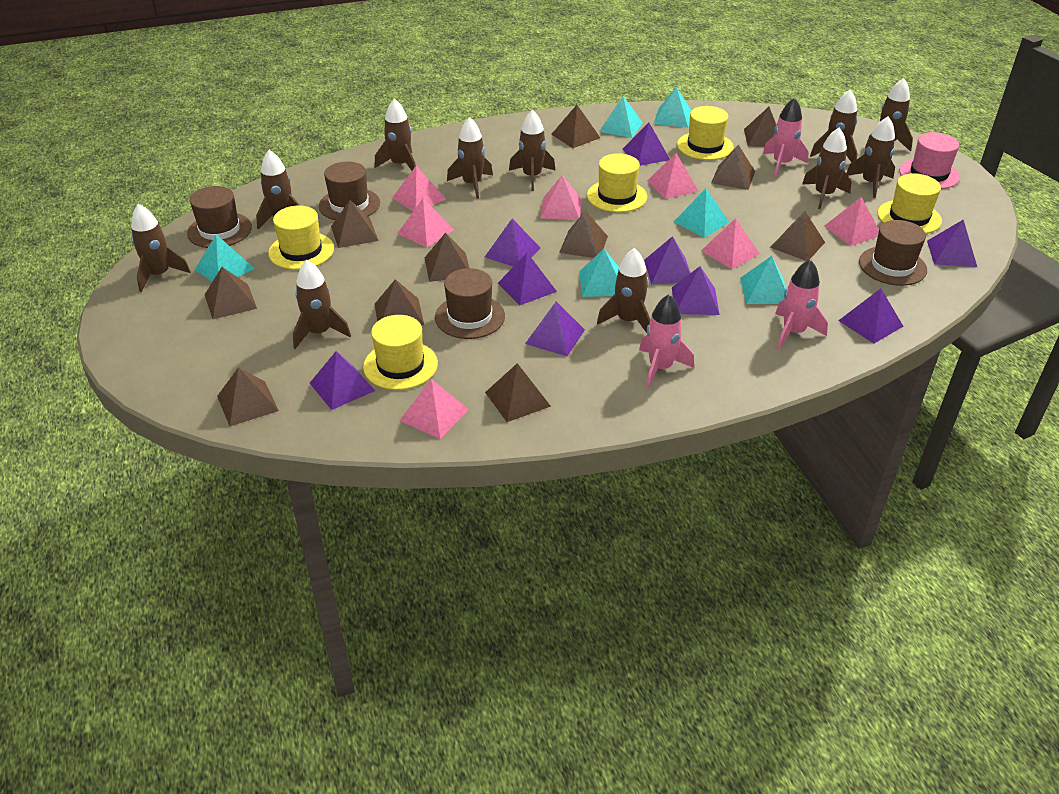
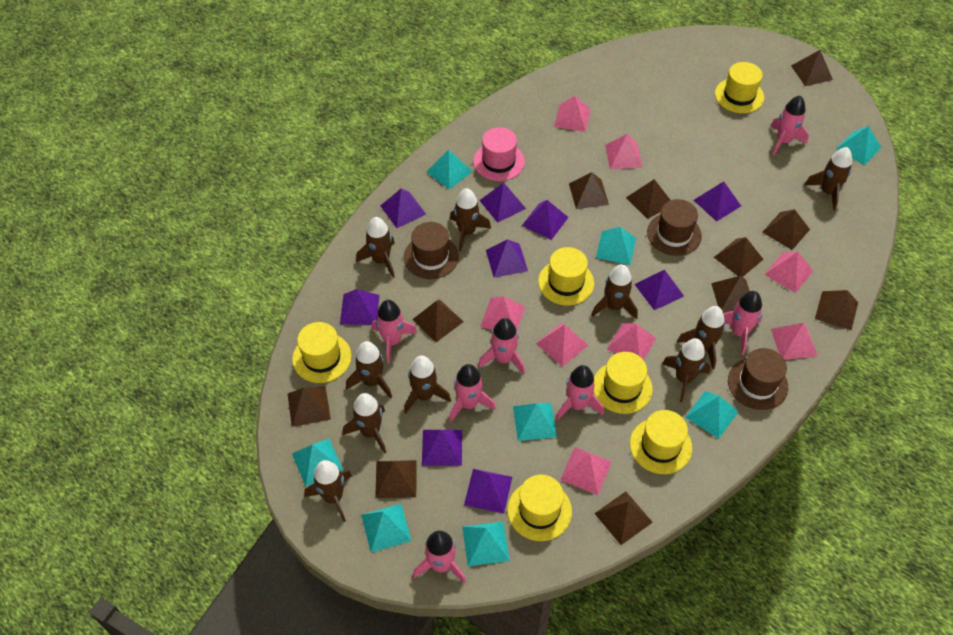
brown hat: 4 -> 3
brown rocket: 11 -> 10
pink pyramid: 7 -> 8
pink rocket: 3 -> 7
turquoise pyramid: 6 -> 8
yellow hat: 5 -> 6

